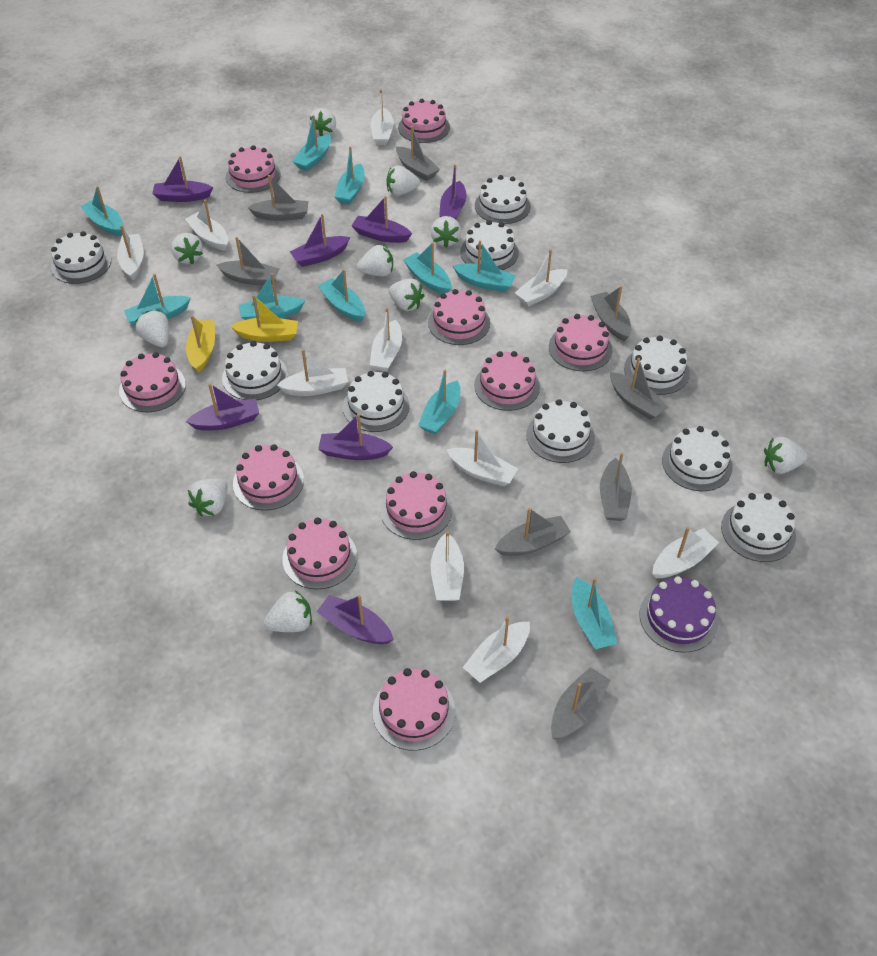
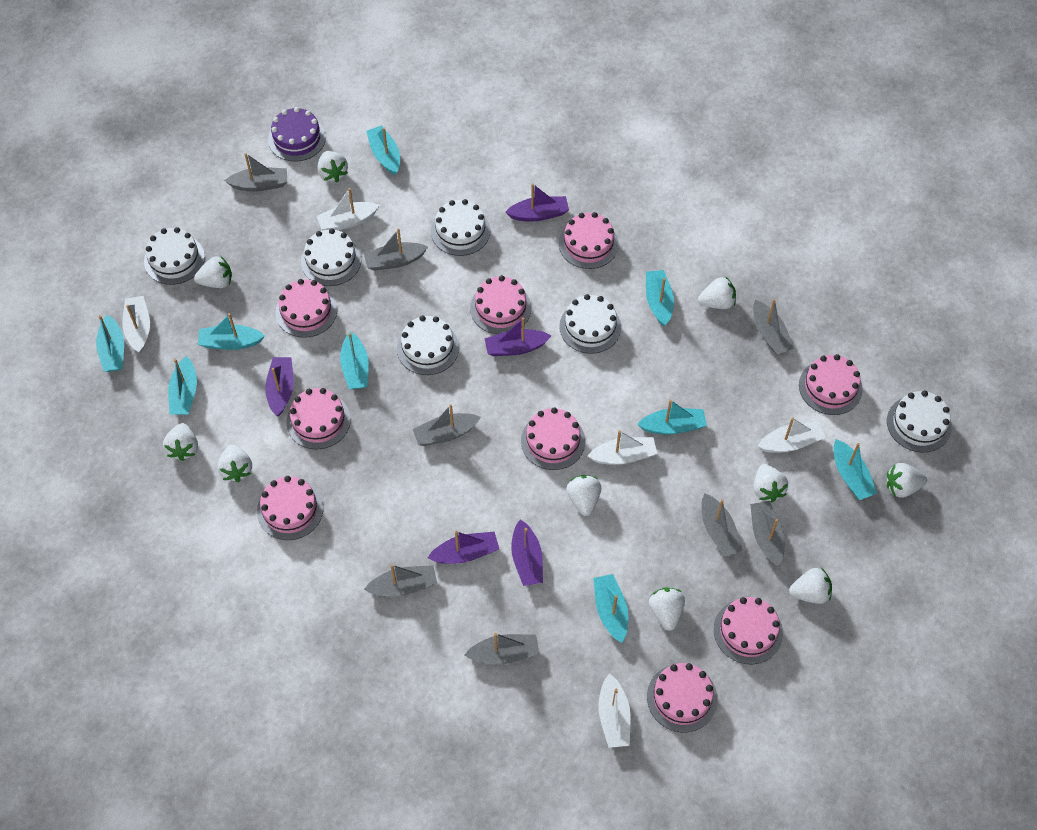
pink cake: 10 -> 9
purple boat: 7 -> 5
turquoise boat: 10 -> 9
white boat: 10 -> 5
white cake: 9 -> 6
yellow boat: 2 -> 0

